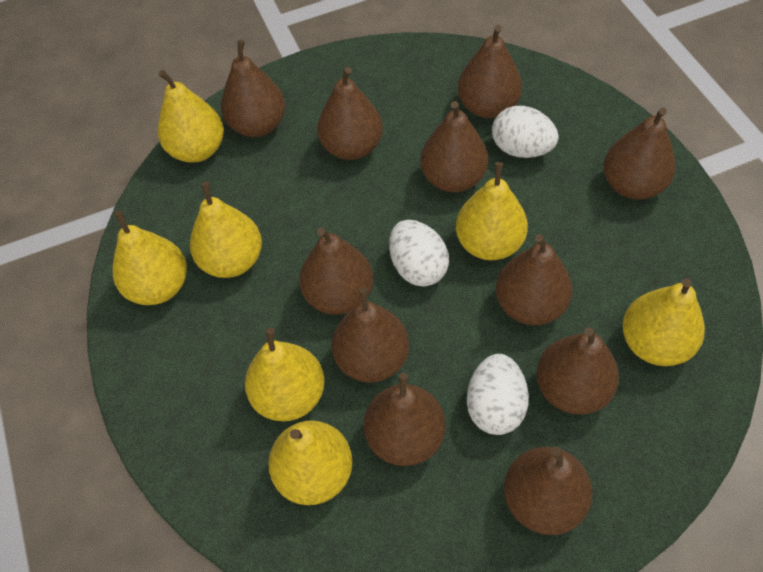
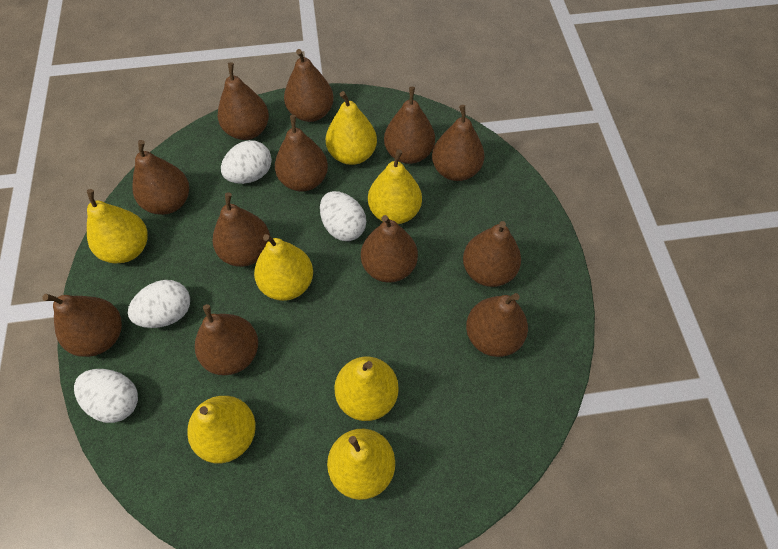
brown pear: 11 -> 12
white egg: 3 -> 4

